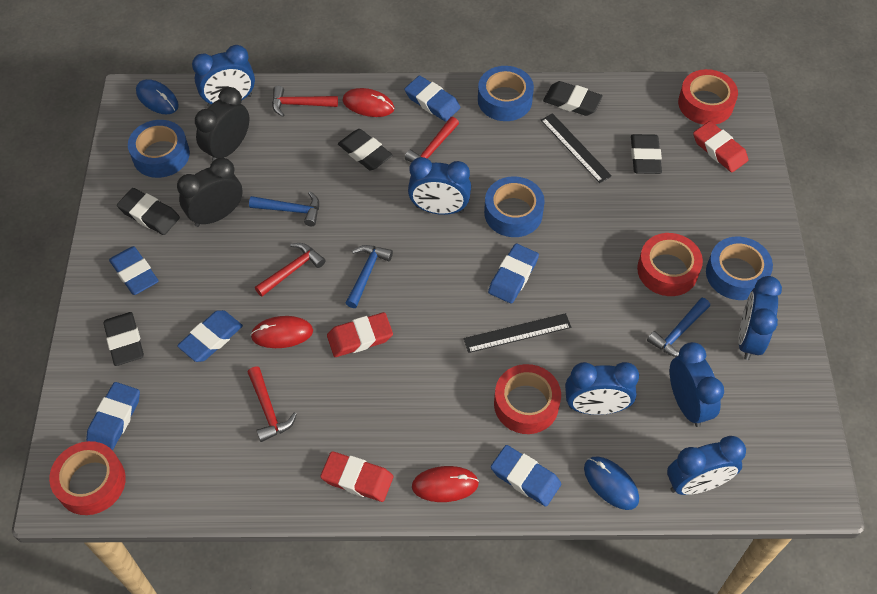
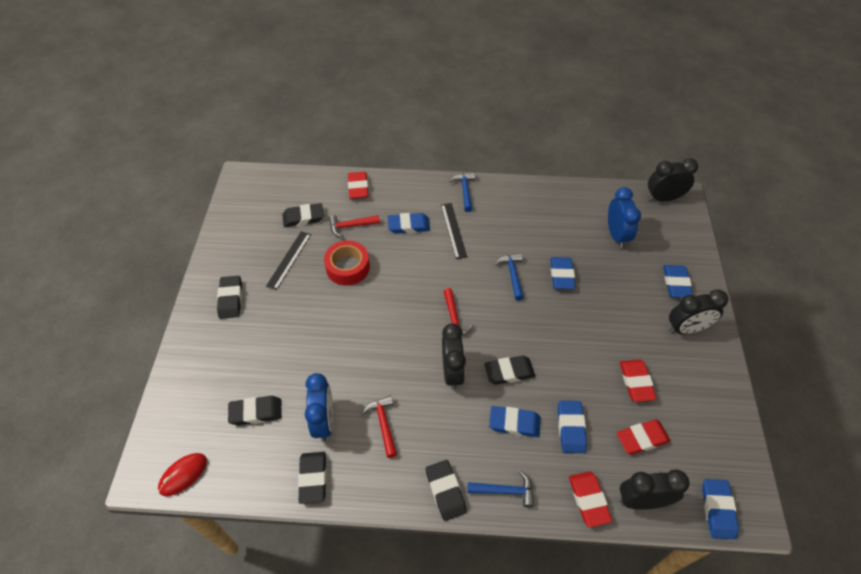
black clock: 2 -> 4
black eraser: 5 -> 6
blue clock: 6 -> 2
blue mouse: 2 -> 0
blue tape: 4 -> 0
red eraser: 3 -> 4
red hammer: 4 -> 3
red mouse: 3 -> 1
red tape: 4 -> 1

